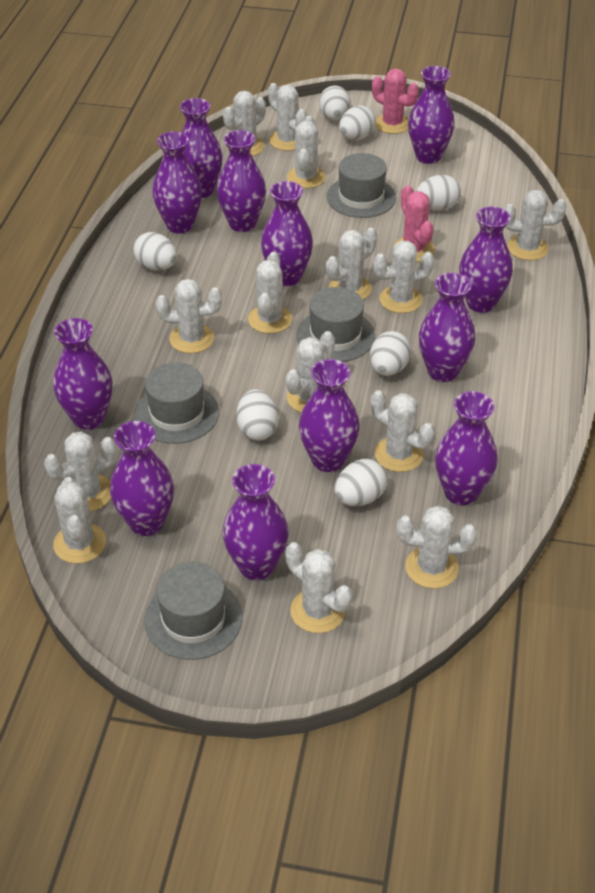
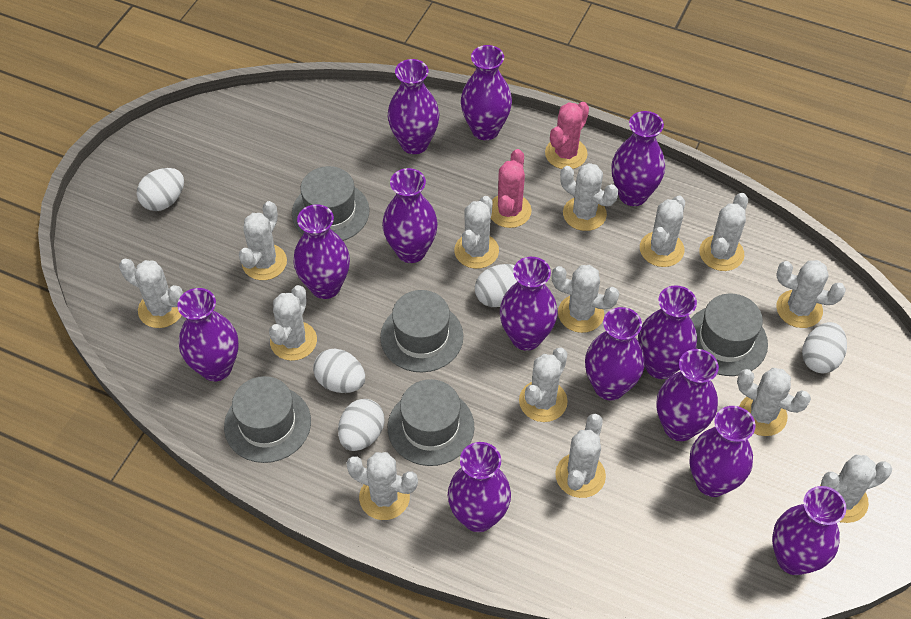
grey hat: 4 -> 5
purple vase: 12 -> 13
white egg: 7 -> 5

